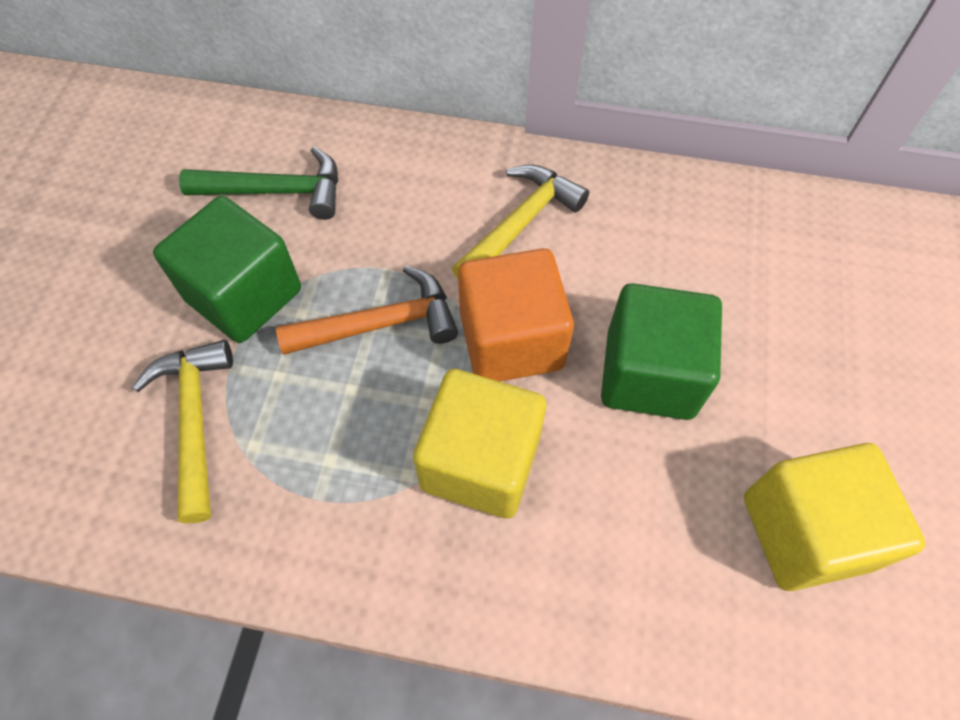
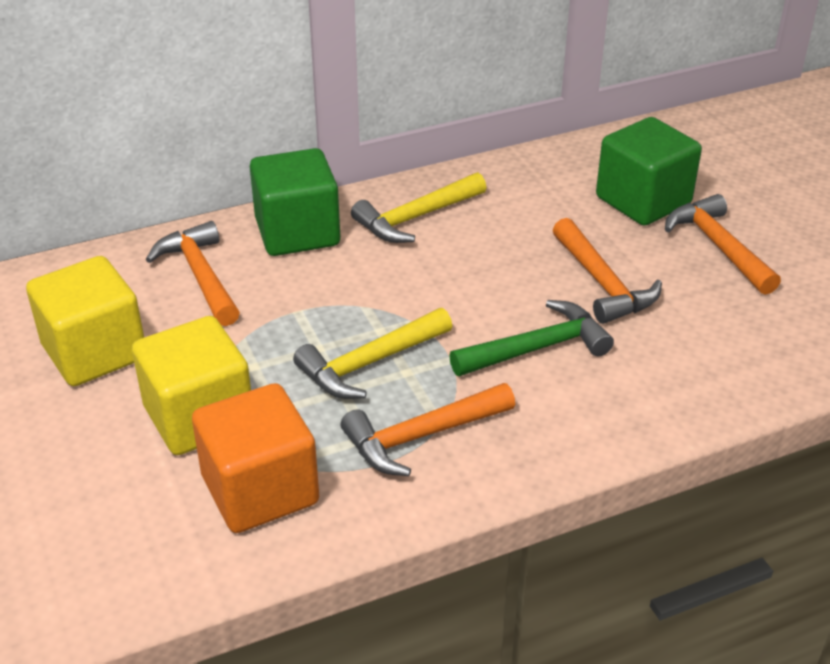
orange hammer: 1 -> 4

